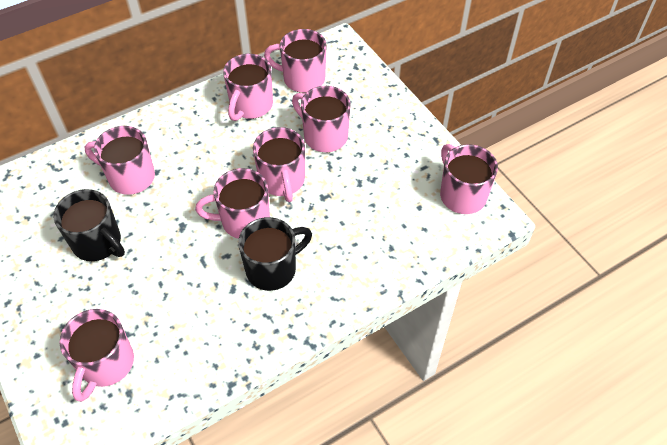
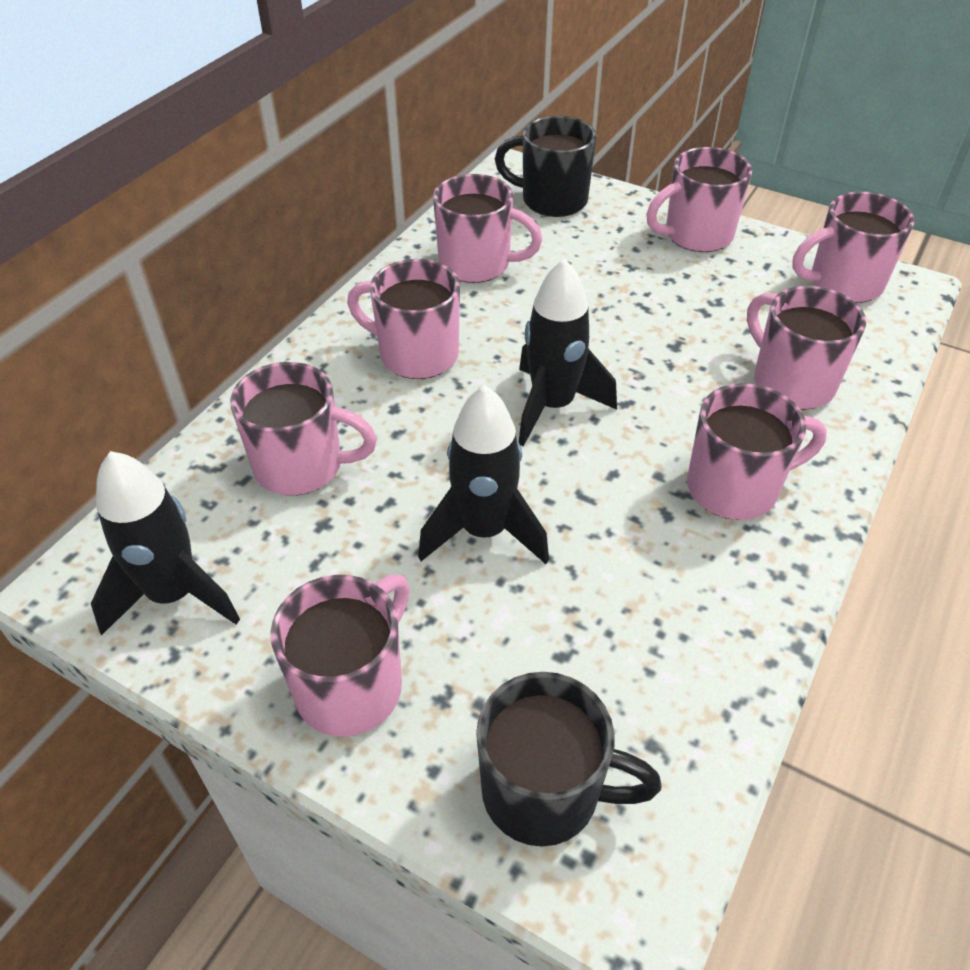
black rocket: 0 -> 3

